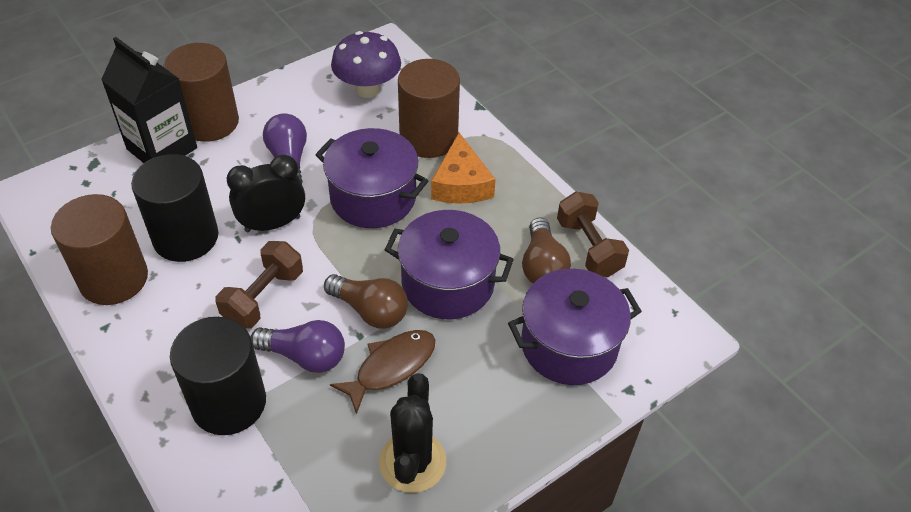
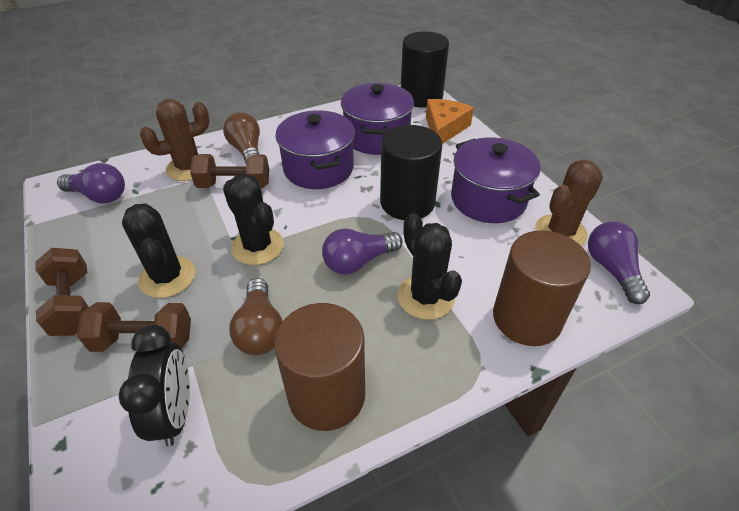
black cactus: 1 -> 3
black carton: 1 -> 0
brown cactus: 0 -> 2
brown cylinder: 3 -> 2
brown dumbbell: 2 -> 3
brown fish: 1 -> 0
purple light bulb: 2 -> 3
purple mushroom: 1 -> 0

